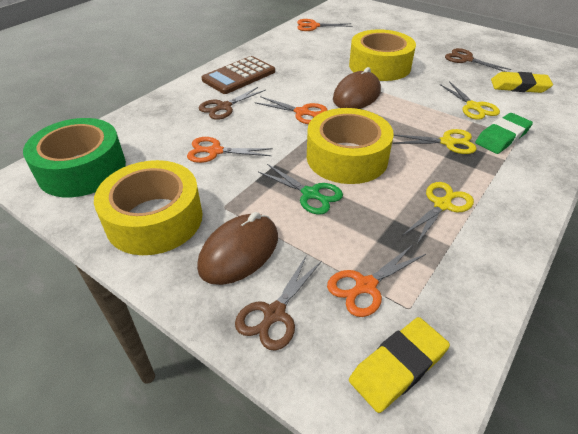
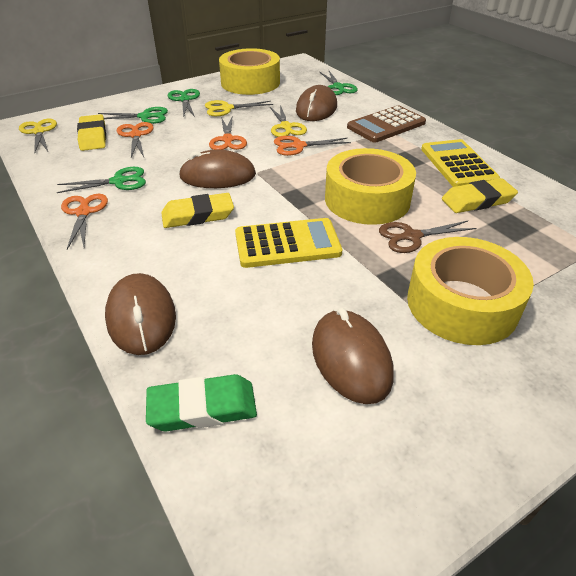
brown mouse: 2 -> 4
brown scissors: 3 -> 1
green scissors: 1 -> 4
green tape: 1 -> 0
yellow calculator: 0 -> 2
yellow eraser: 2 -> 3

